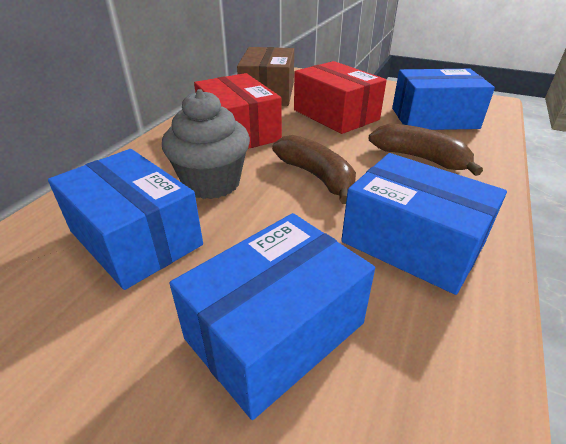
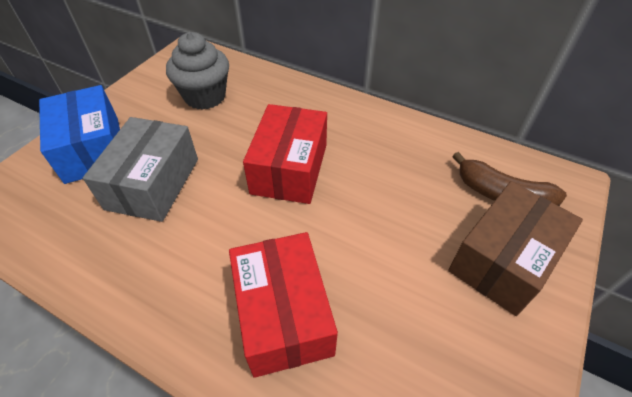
blue box: 4 -> 1
brown banana: 2 -> 1
grey box: 0 -> 1

